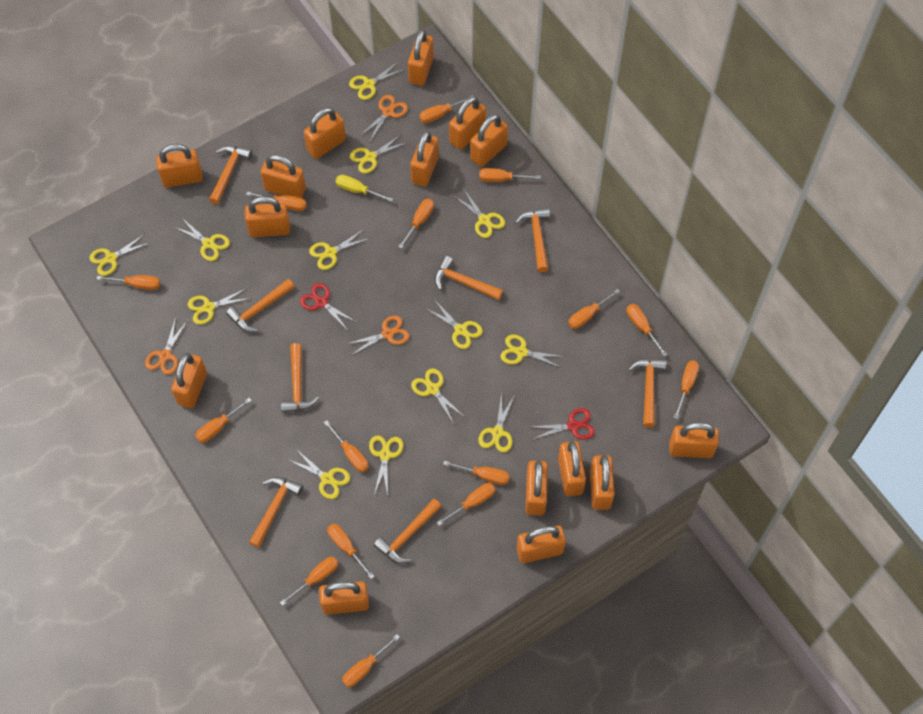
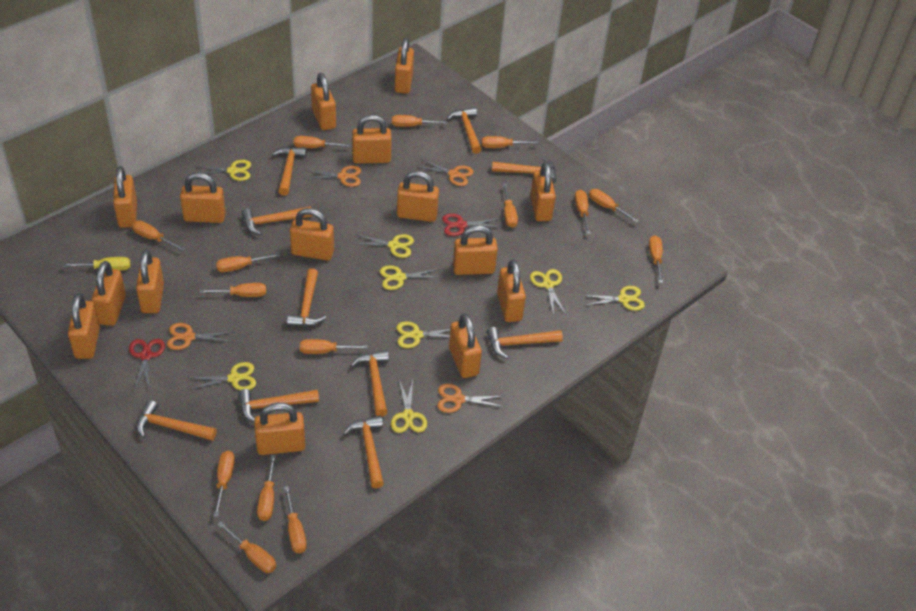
orange hammer: 8 -> 10
orange scissors: 3 -> 4
yellow scissors: 13 -> 8

